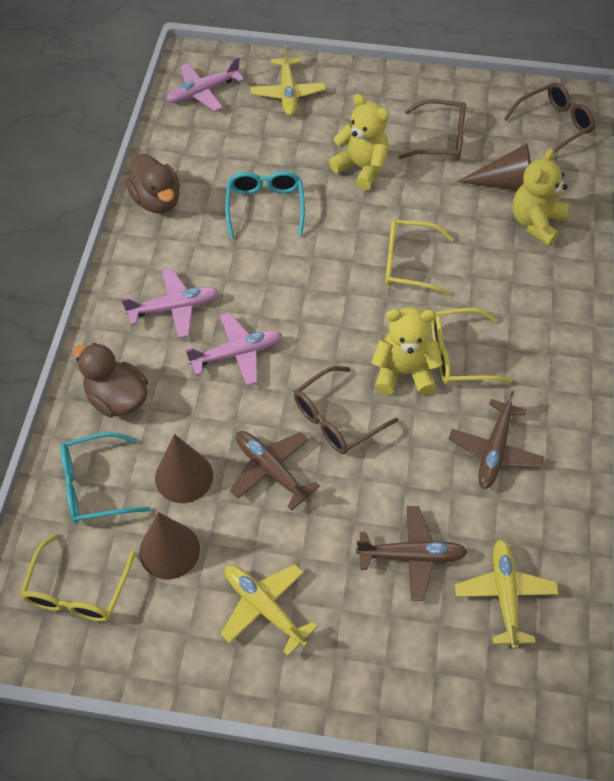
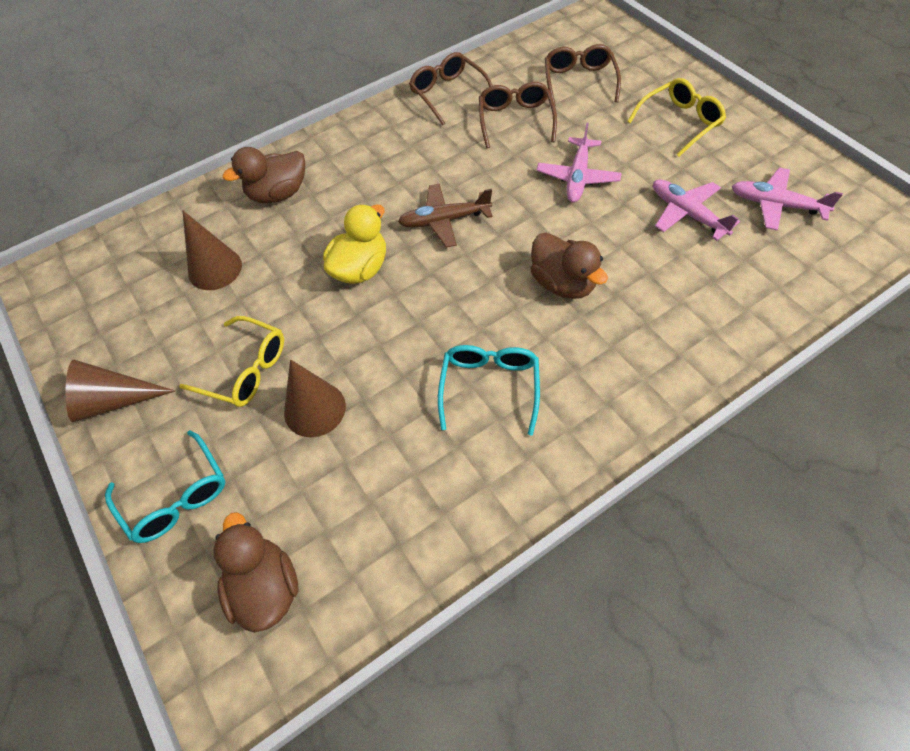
brown duck: 2 -> 3
brown plane: 3 -> 1
yellow duck: 0 -> 1
yellow glasses: 3 -> 2
yellow plane: 3 -> 0
yellow teddy bear: 3 -> 0

